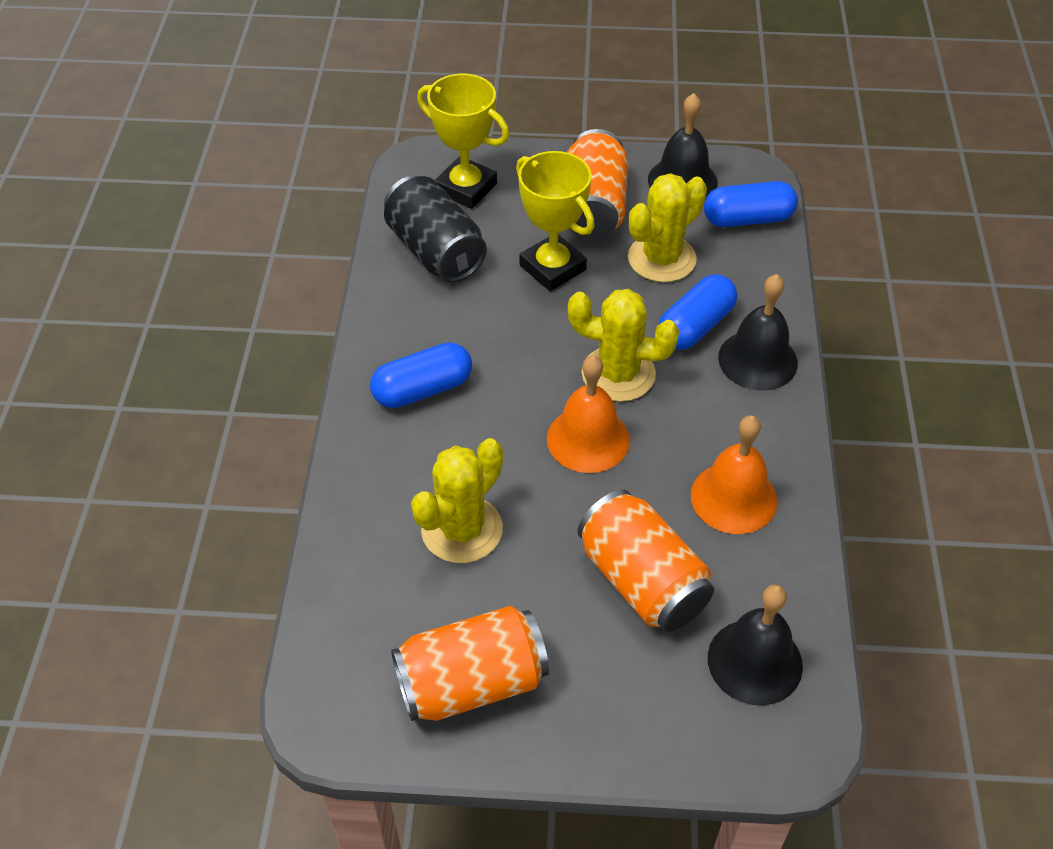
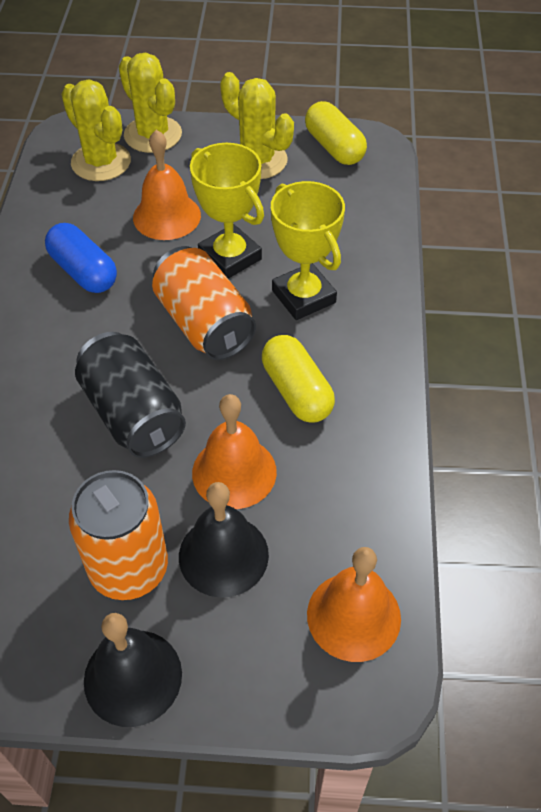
black bell: 3 -> 2
blue capsule: 3 -> 1
orange bell: 2 -> 3
orange can: 3 -> 2
yellow capsule: 0 -> 2

